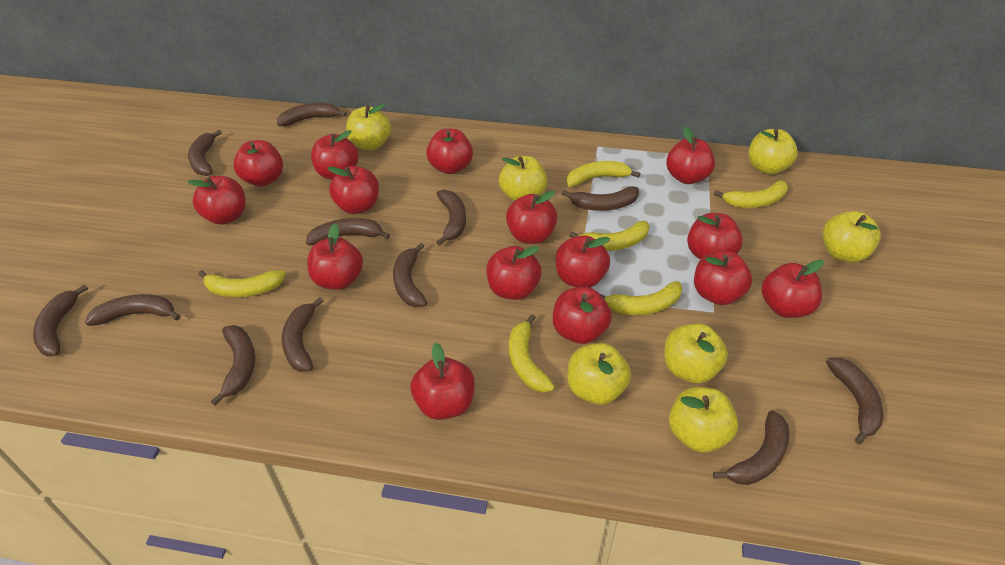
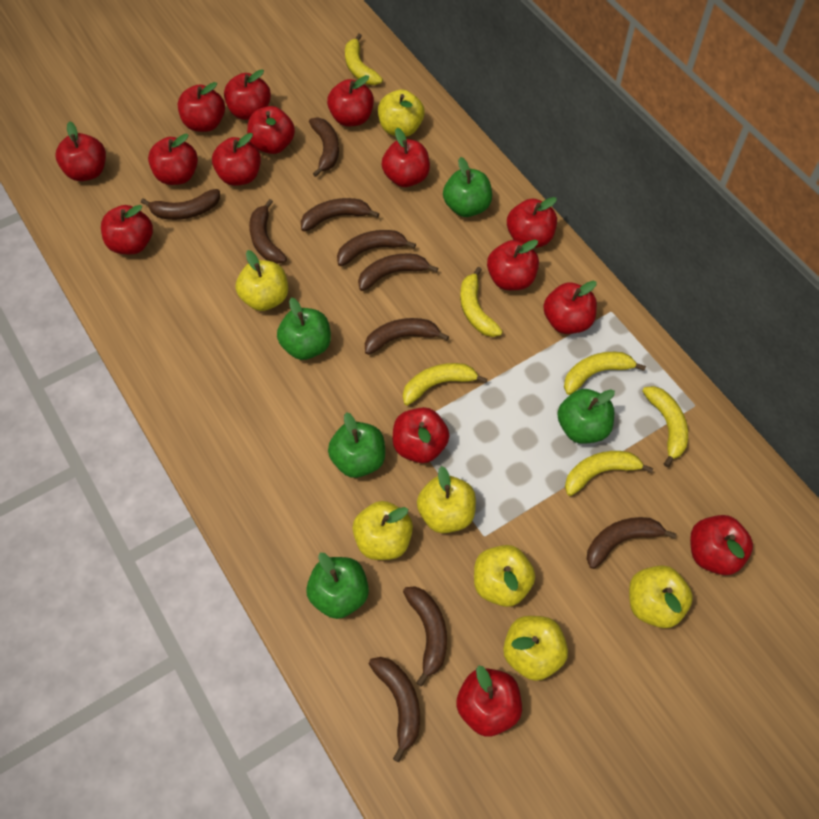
brown banana: 12 -> 10
green apple: 0 -> 5

